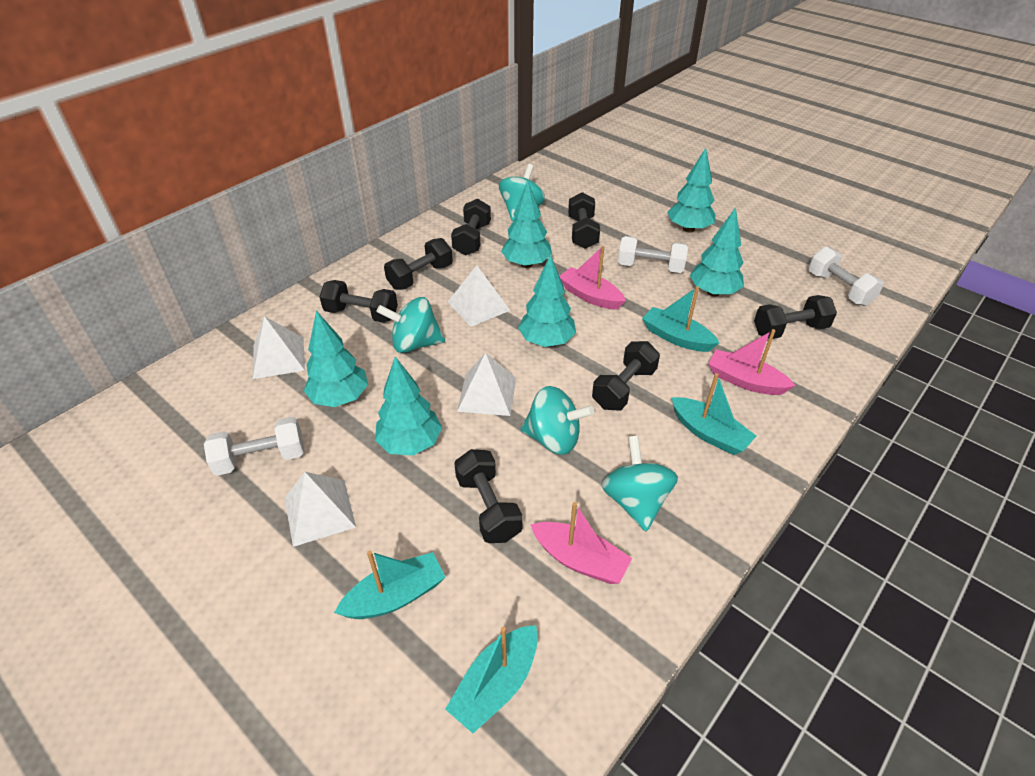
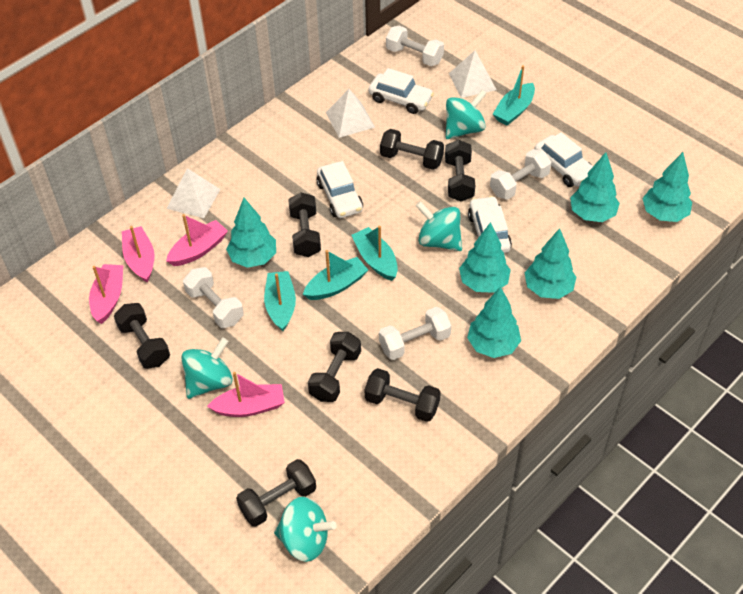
pink boat: 3 -> 4
white car: 0 -> 4
white dumbbell: 3 -> 4
white pyramid: 4 -> 3

